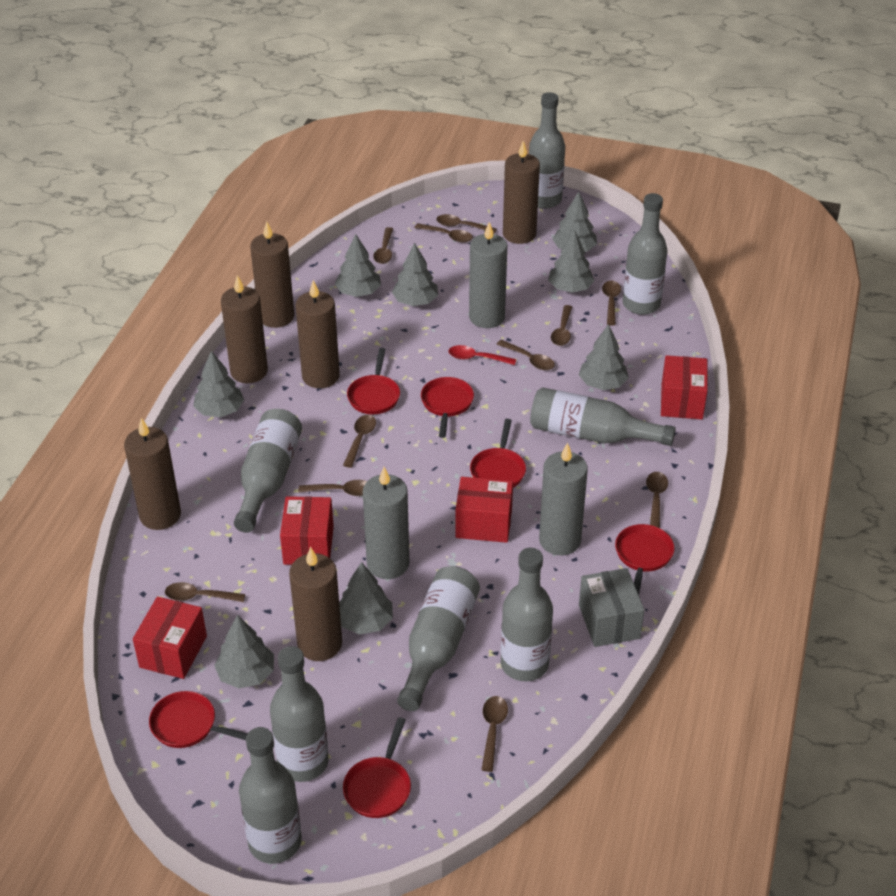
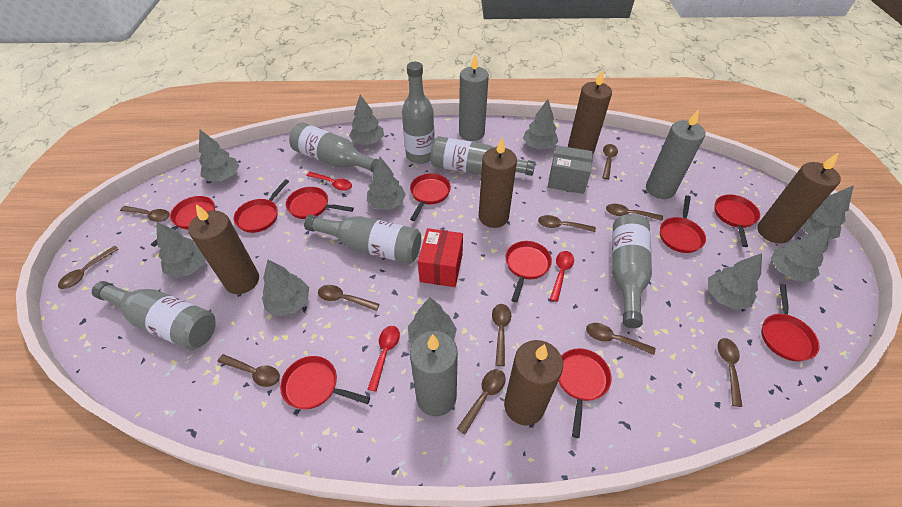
brown candle: 6 -> 5
grey bottle: 8 -> 6
grey tree: 8 -> 10
red box: 4 -> 1
red pan: 6 -> 10
red spoon: 1 -> 3

